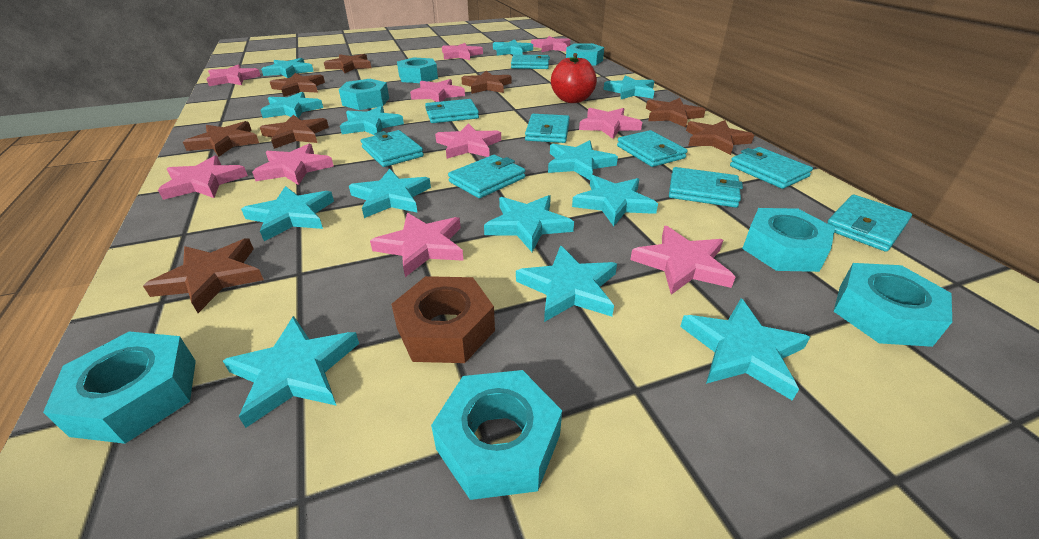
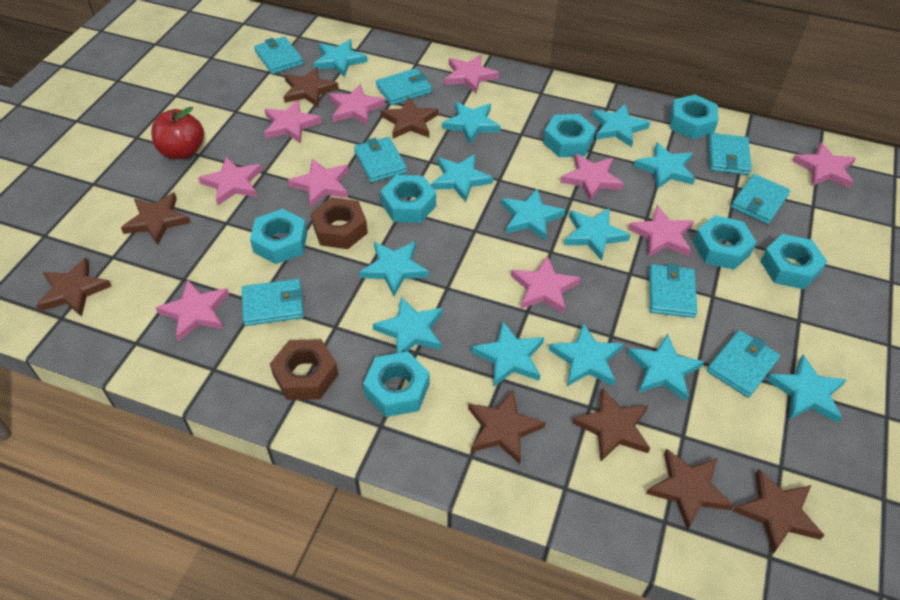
brown nut: 1 -> 2
turquoise wallet: 9 -> 8

